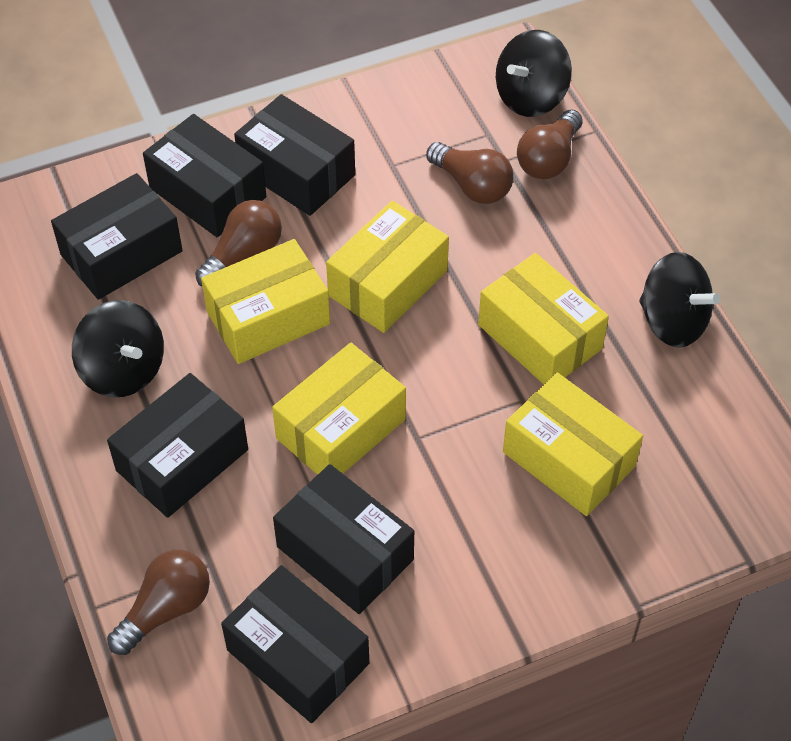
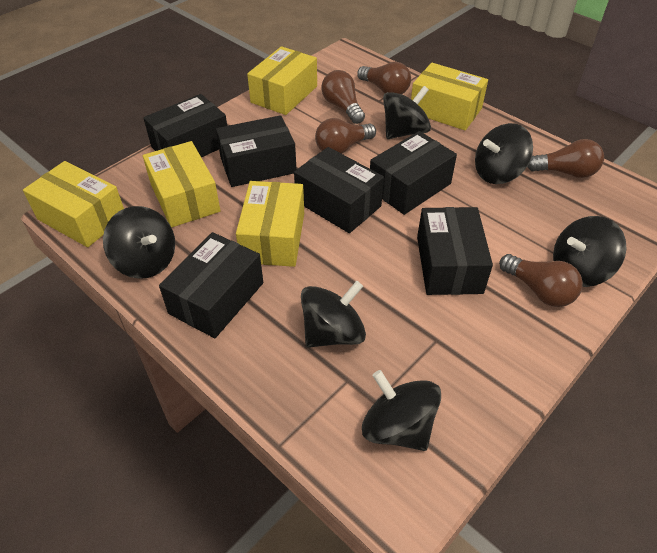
black spinning top: 3 -> 6
brown light bulb: 4 -> 5

